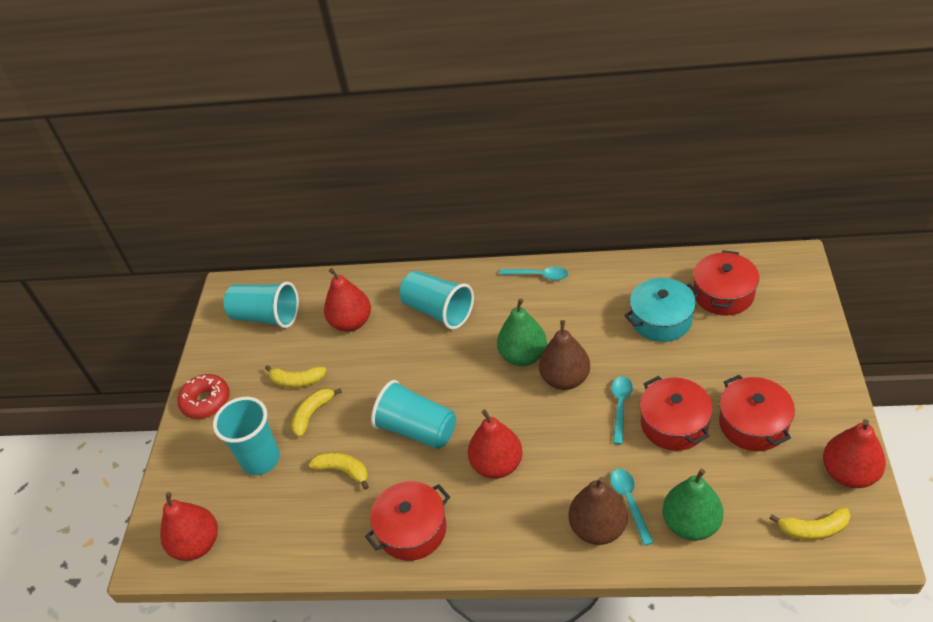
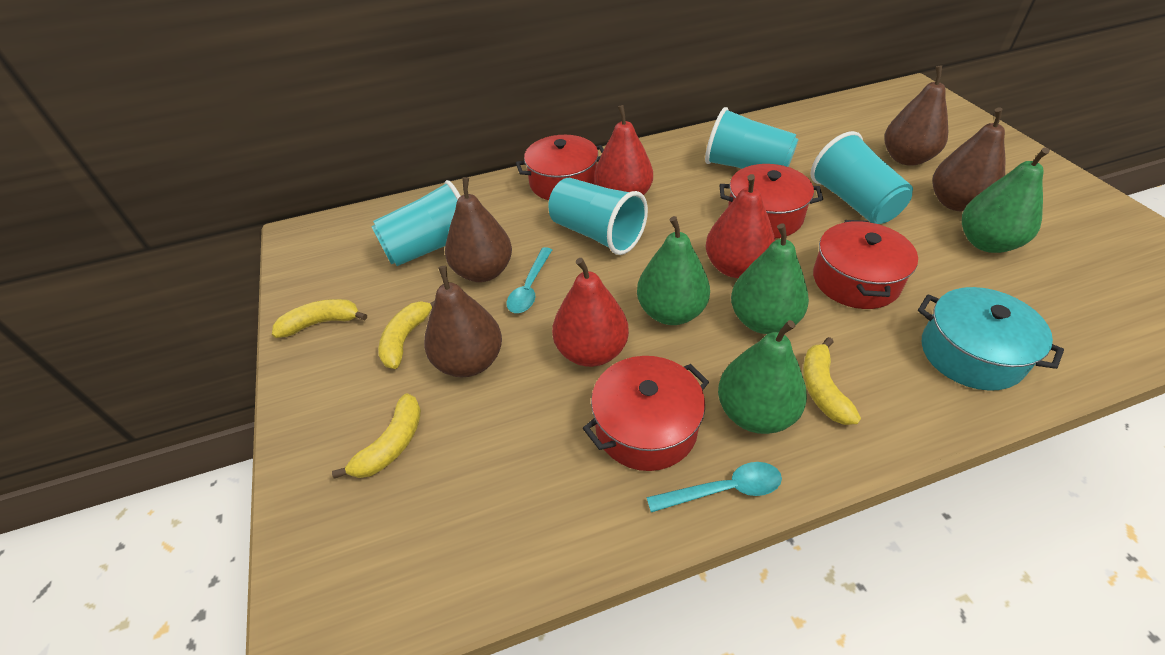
brown pear: 2 -> 4
green pear: 2 -> 4
red donut: 1 -> 0
red pear: 4 -> 3
turquoise spoon: 3 -> 2

